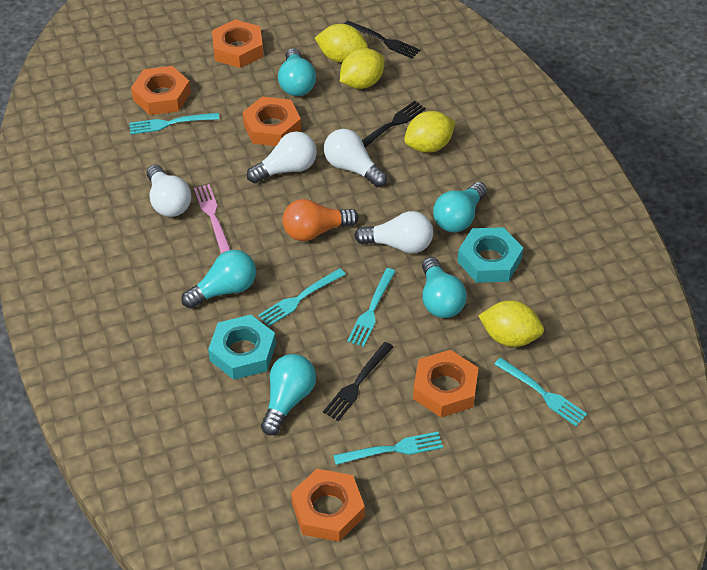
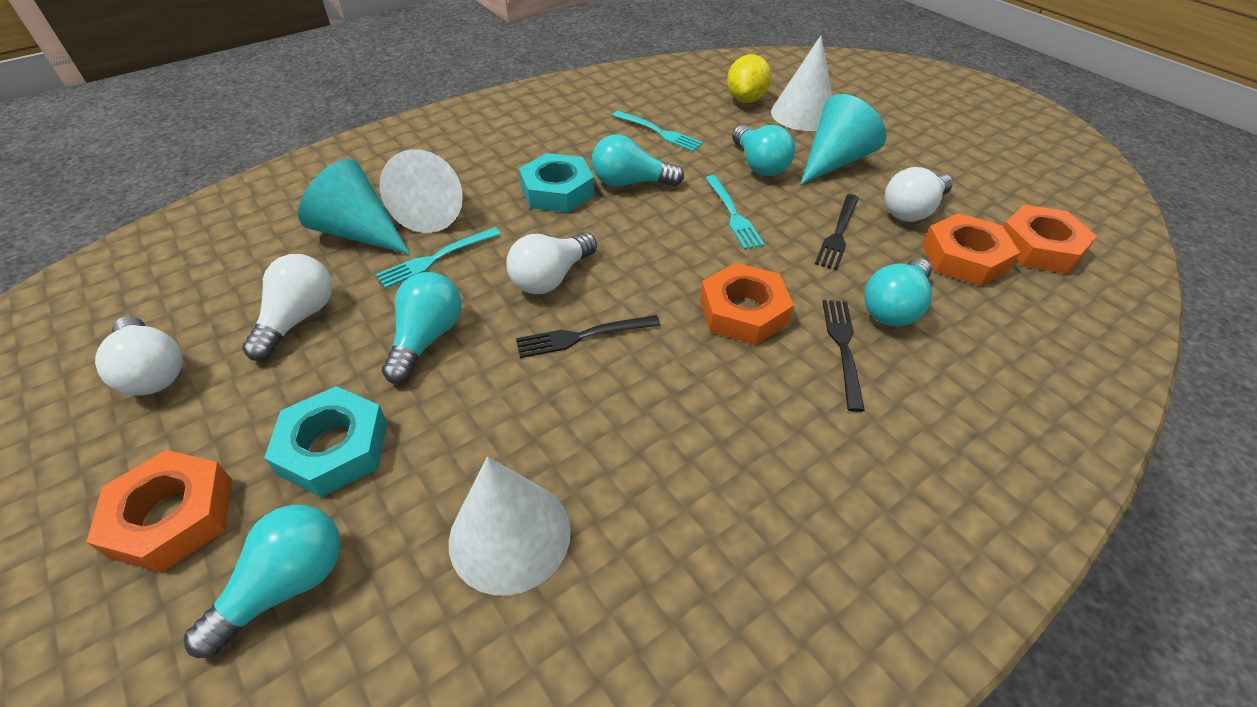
orange light bulb: 1 -> 0
orange nut: 5 -> 4
pink fork: 1 -> 0
turquoise cone: 0 -> 2
turquoise fork: 5 -> 3
white cone: 0 -> 3
yellow lemon: 4 -> 1

